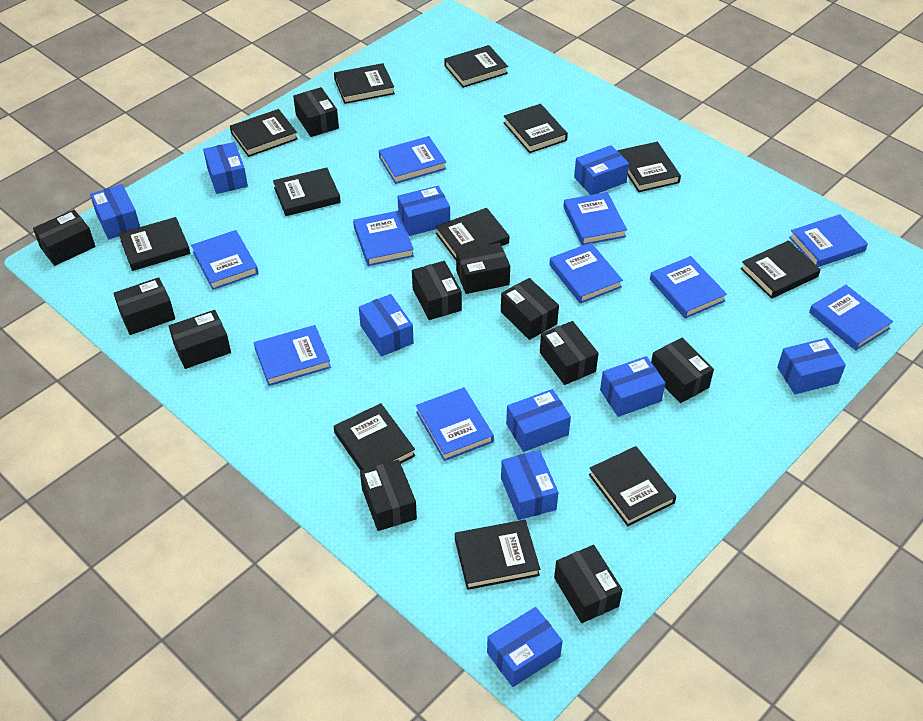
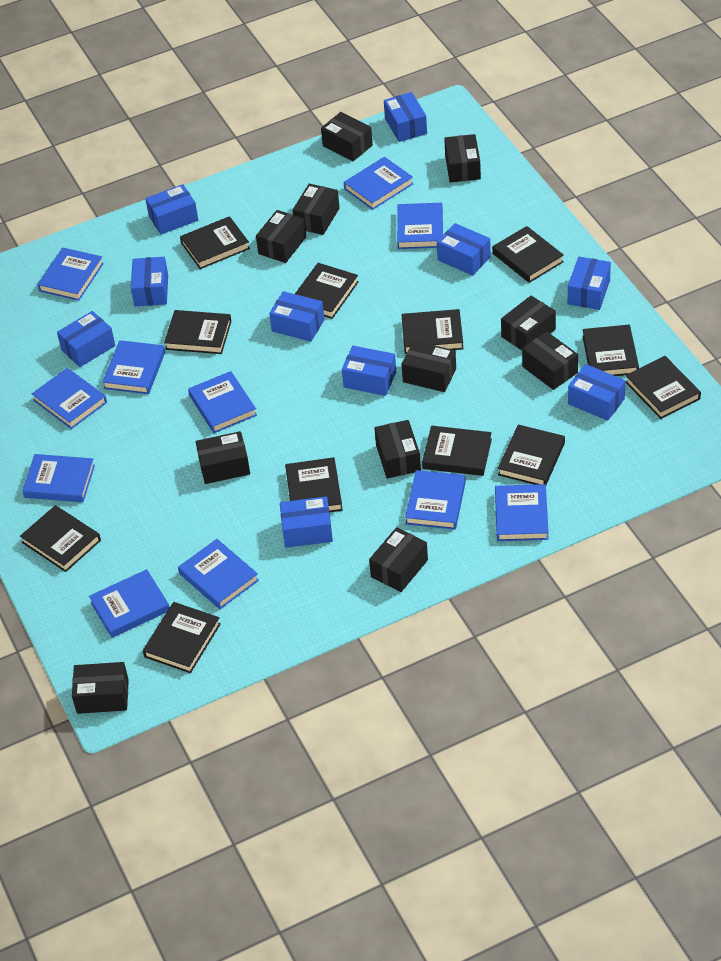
blue book: 10 -> 11

